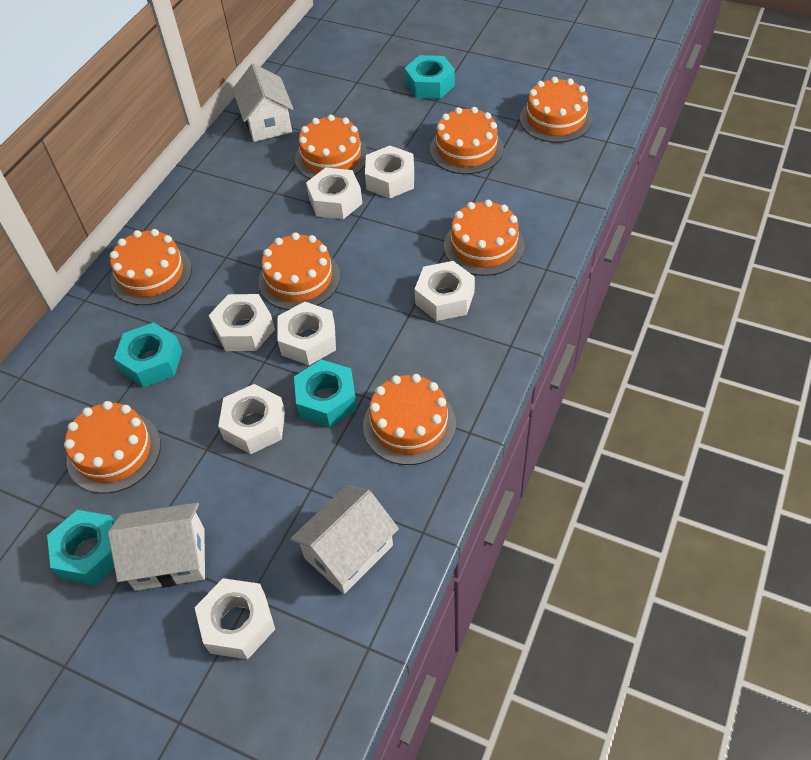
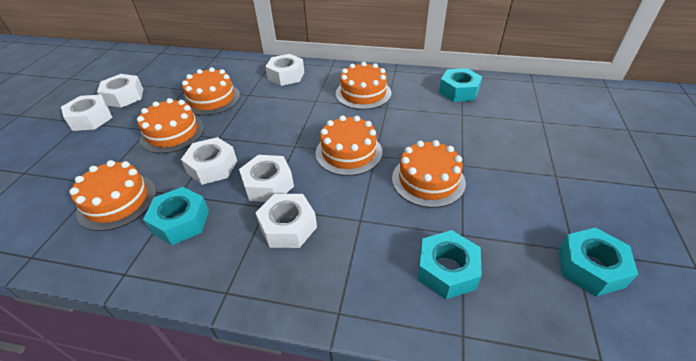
orange cake: 8 -> 6
white house: 3 -> 0
white nut: 7 -> 6

